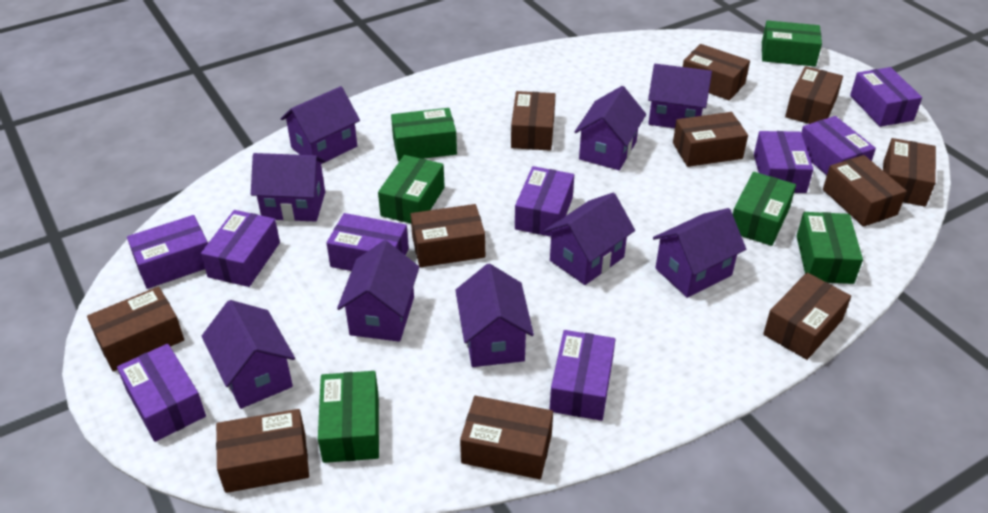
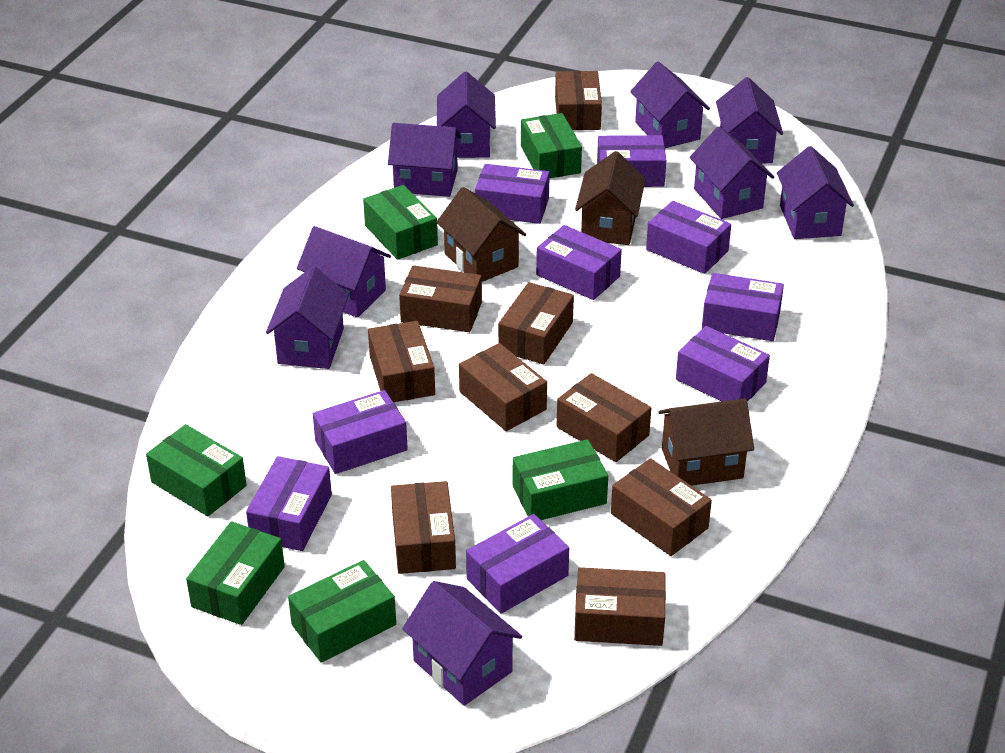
brown box: 11 -> 9
brown house: 0 -> 3

